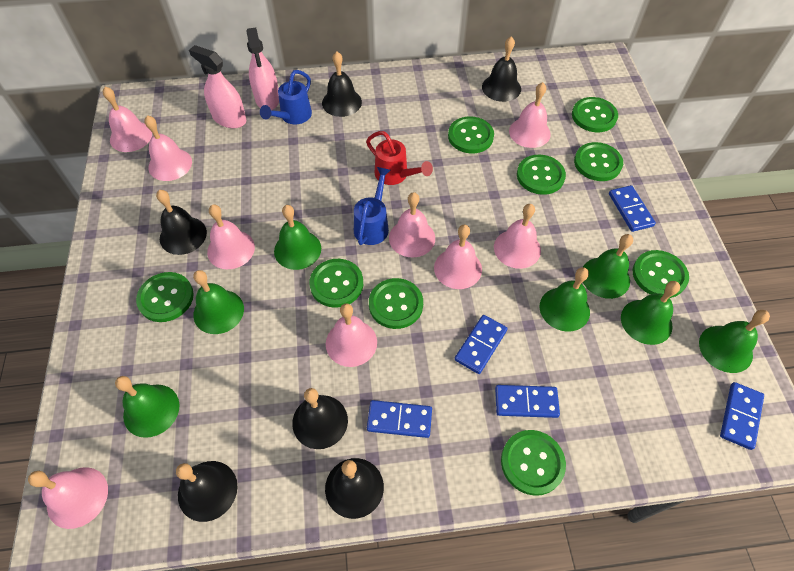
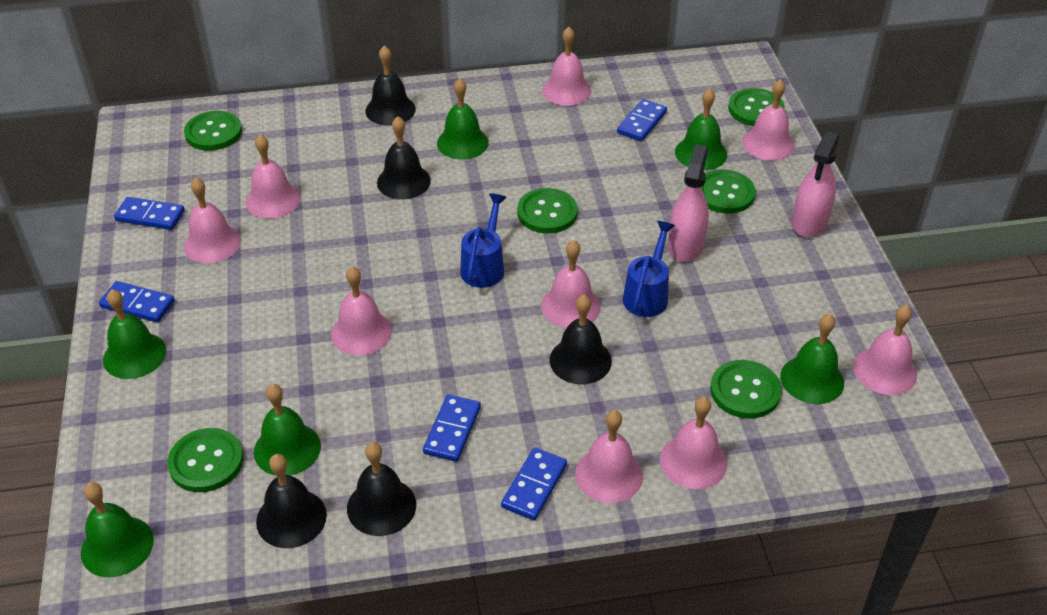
black bell: 6 -> 5
green bell: 7 -> 6
green button: 9 -> 6
red watering can: 1 -> 0

